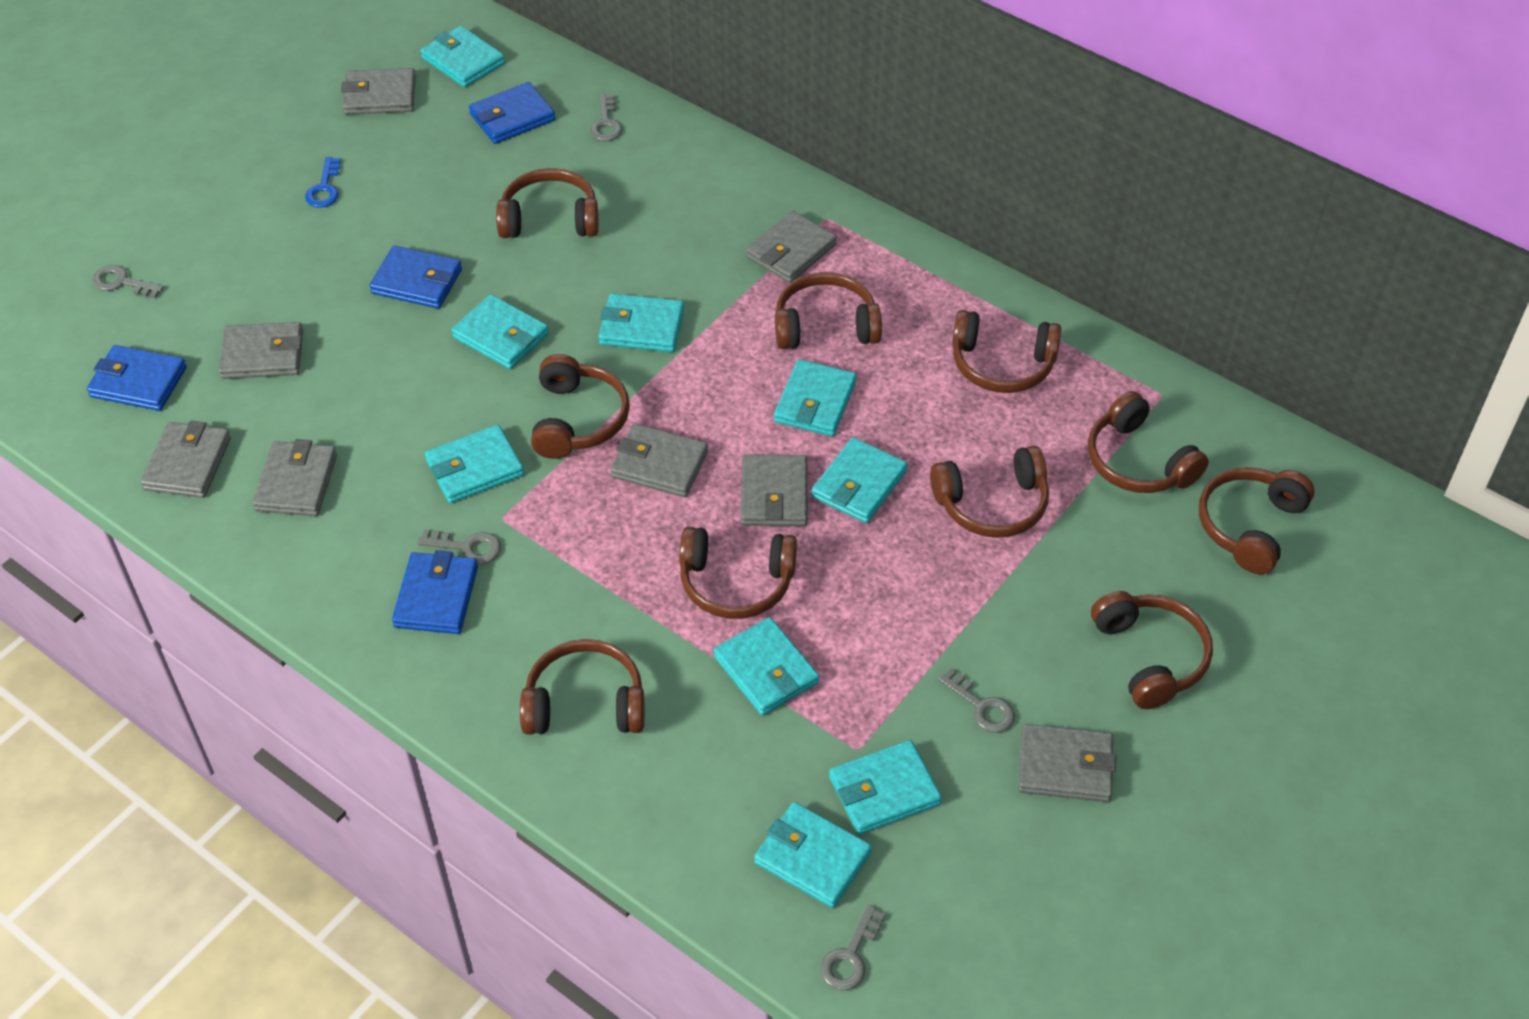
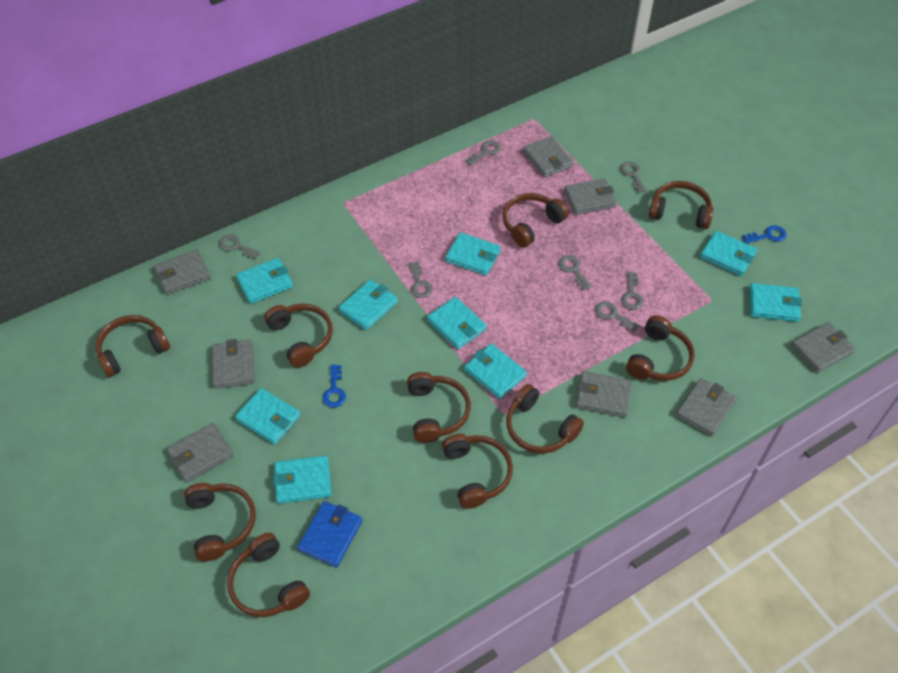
blue key: 1 -> 2
blue wallet: 4 -> 1
grey key: 5 -> 7

